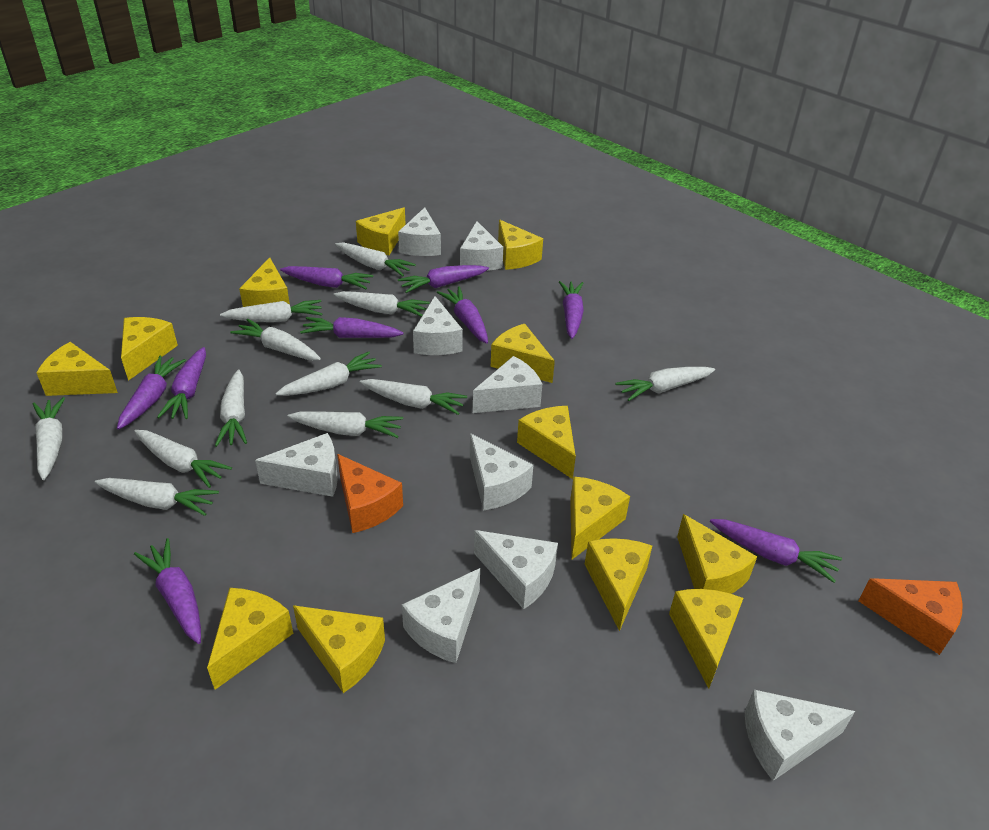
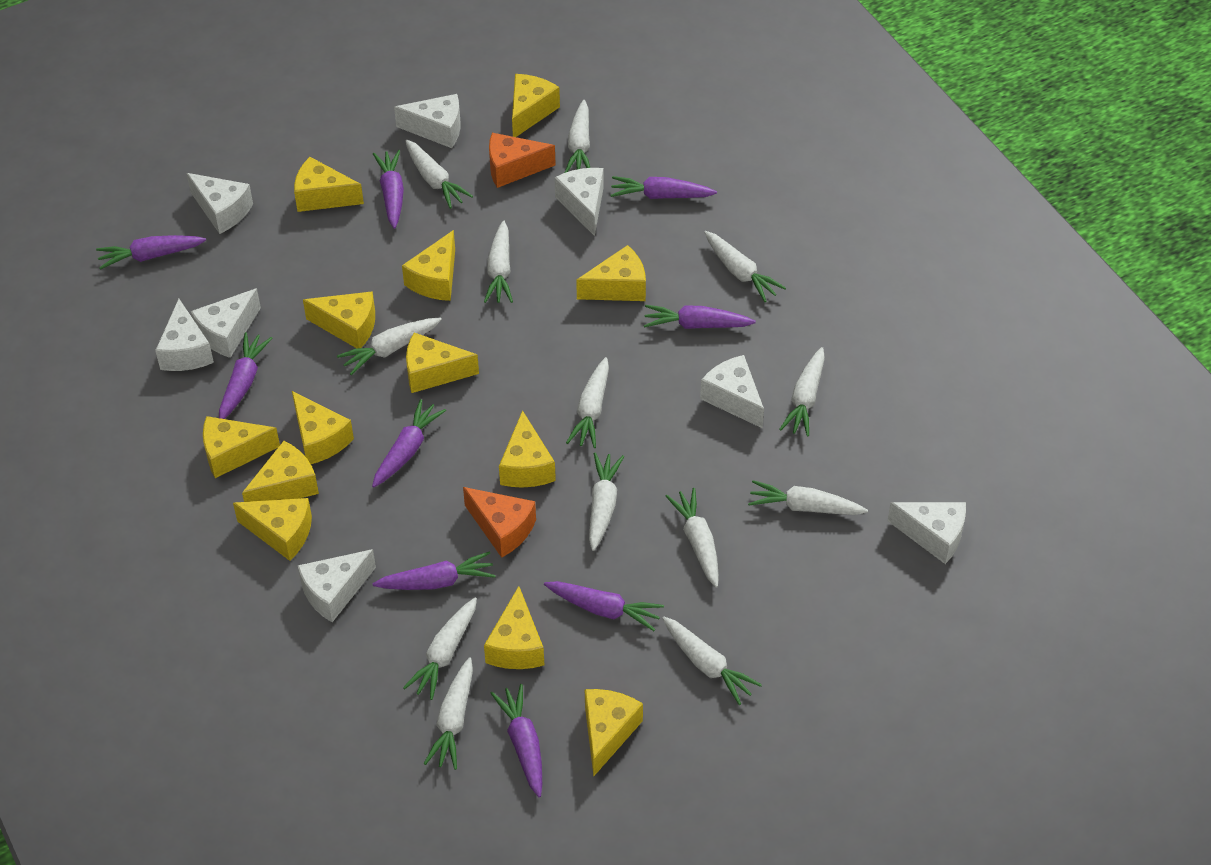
white carrot: 12 -> 13
white cheese: 9 -> 8

